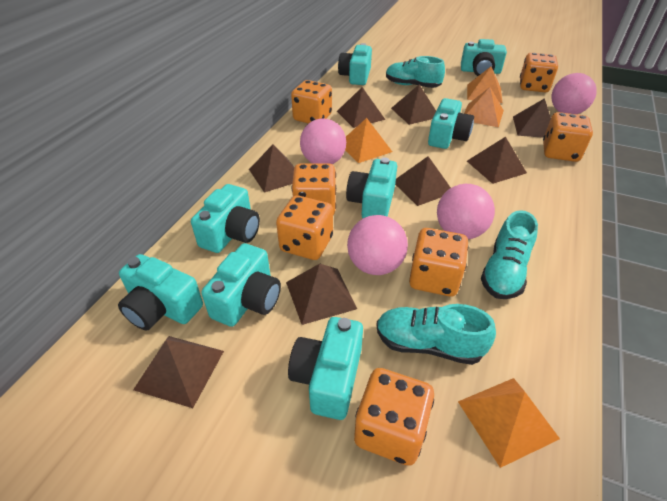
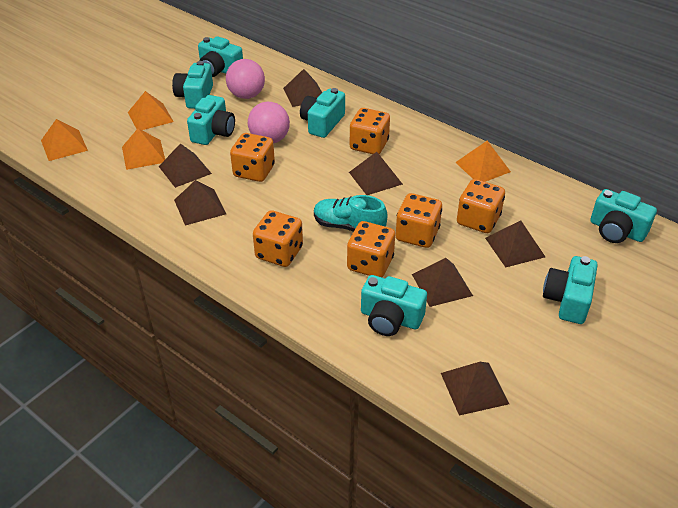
brown pyramid: 8 -> 7
orange dice: 7 -> 6
pink ball: 4 -> 2
turquoise camera: 8 -> 7
turquoise shoe: 3 -> 1

